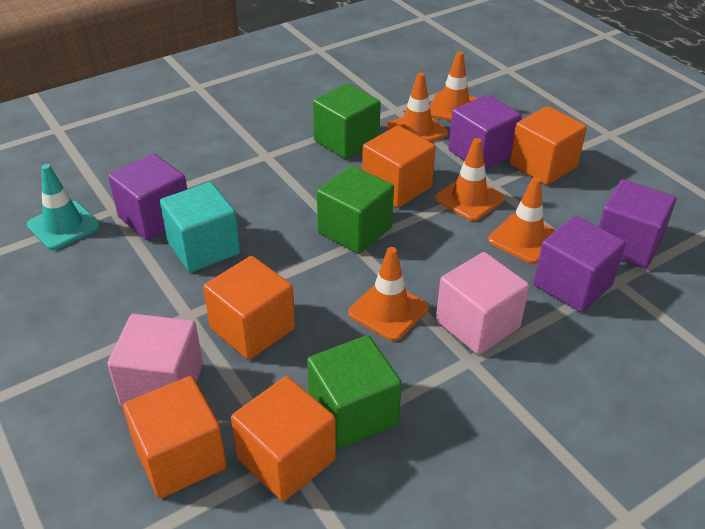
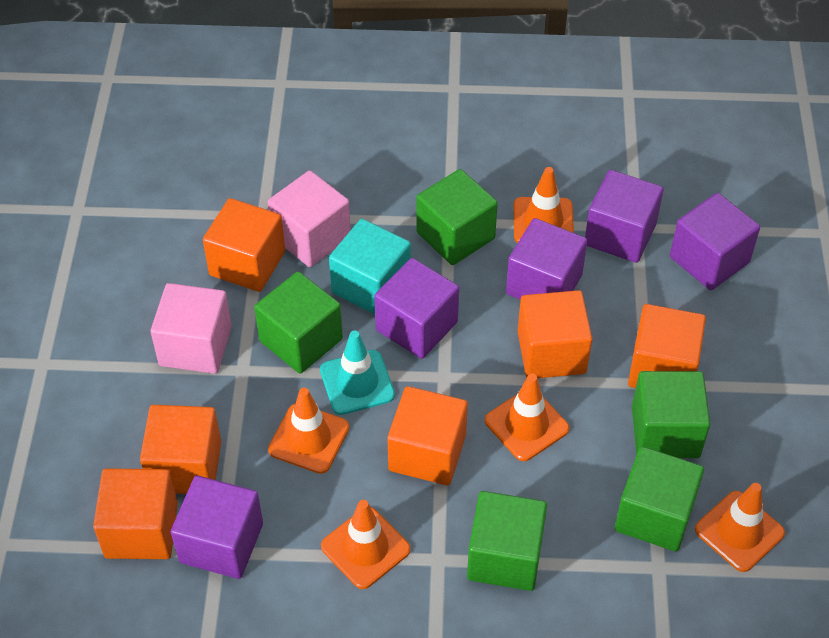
green cube: 3 -> 5
orange cube: 5 -> 6
purple cube: 4 -> 5

